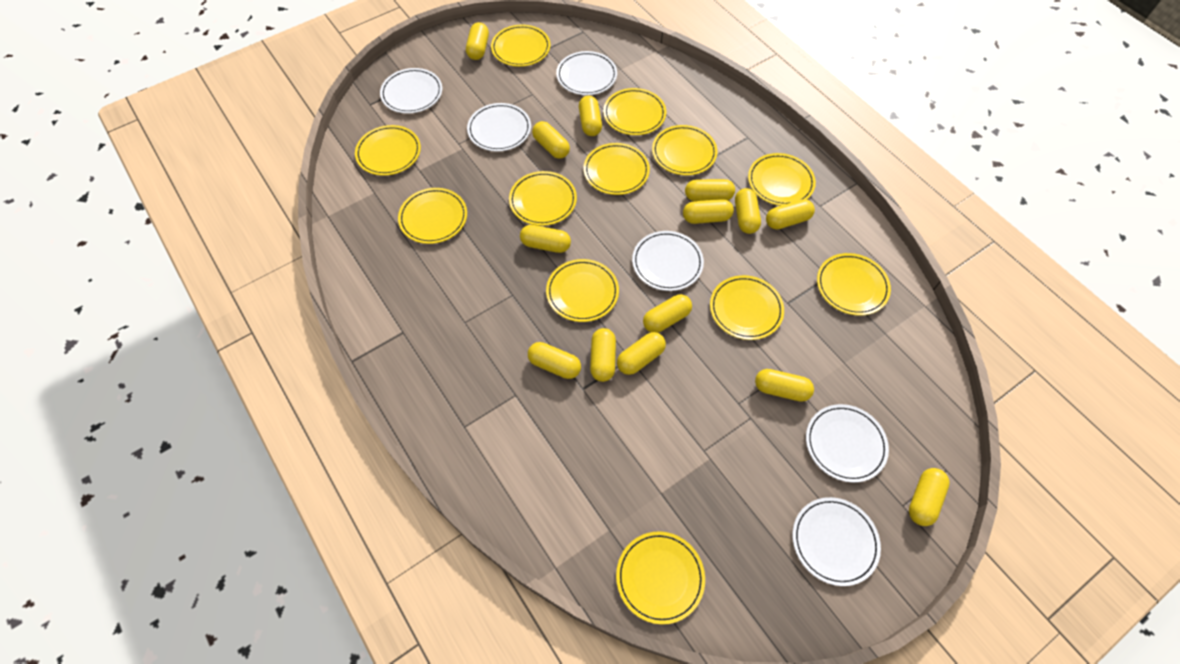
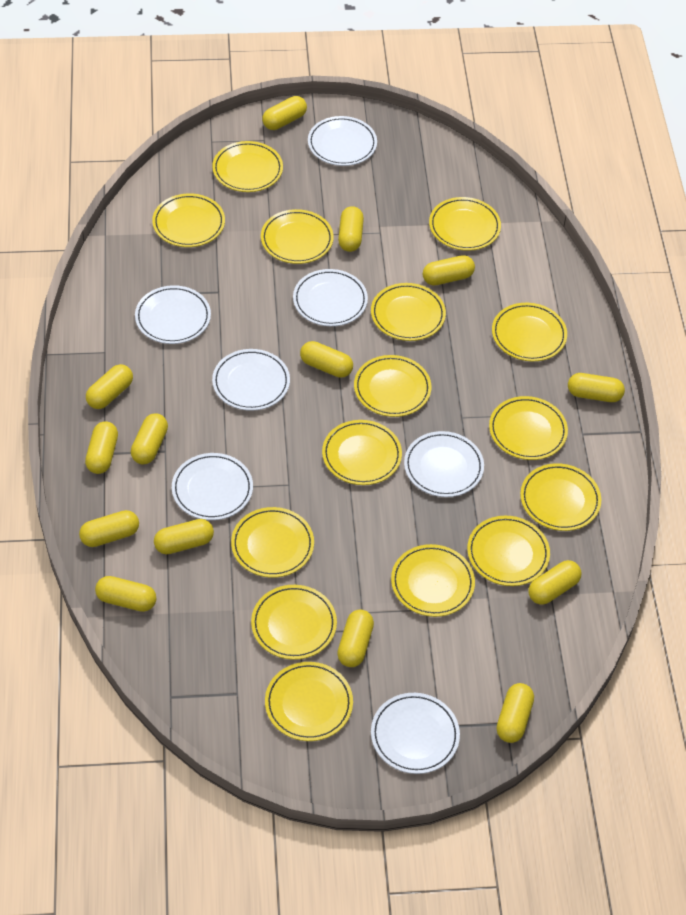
white plate: 6 -> 7
yellow plate: 12 -> 15

